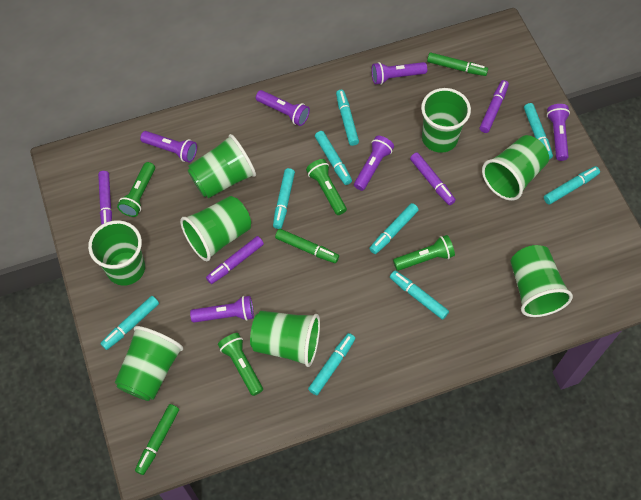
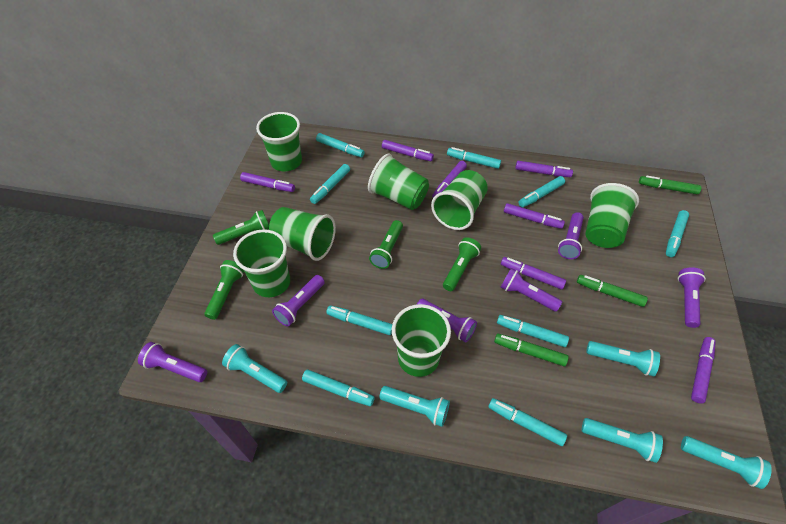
green cup: 8 -> 7
purple marker: 4 -> 7
turquoise flashlight: 0 -> 5

